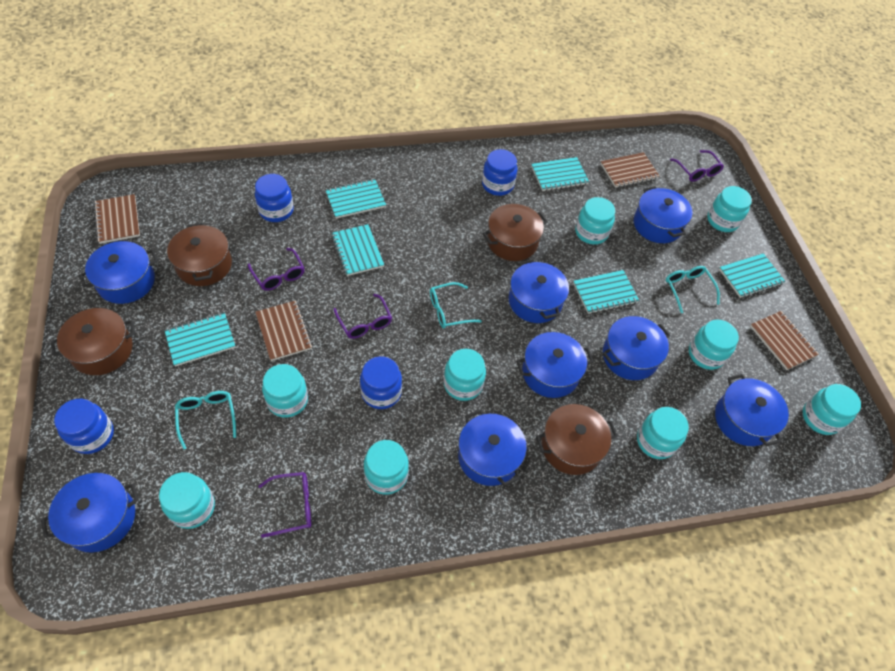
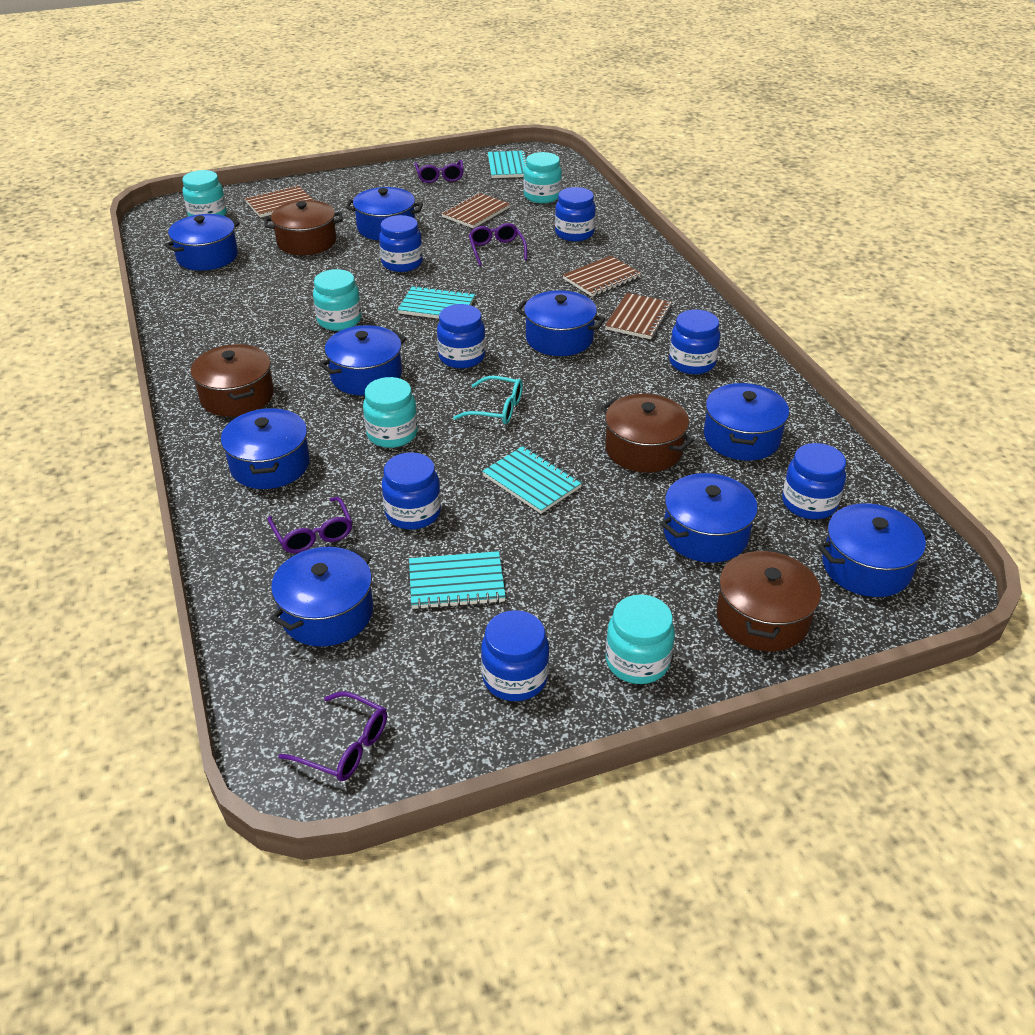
blue jar: 4 -> 7
blue pot: 8 -> 9
turquoise glasses: 3 -> 1
turquoise jar: 9 -> 5
turquoise notebook: 6 -> 4

